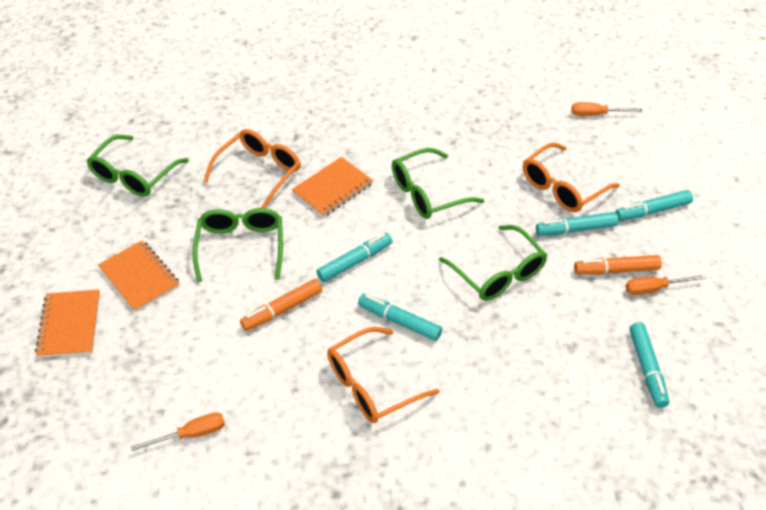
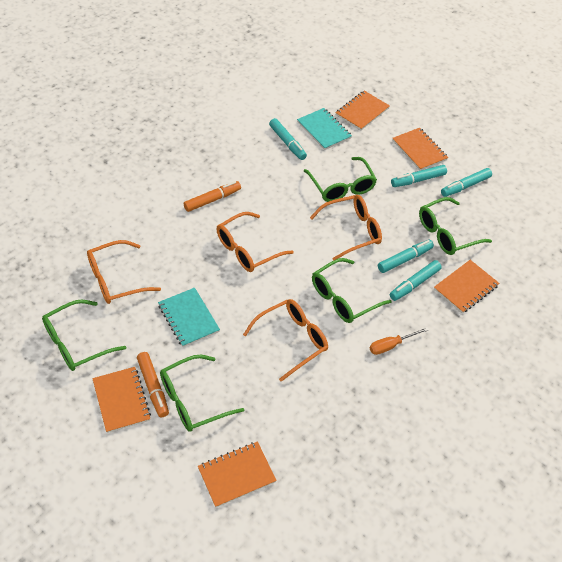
green glasses: 4 -> 5
orange glasses: 3 -> 4
orange notebook: 3 -> 5
orange screwdriver: 3 -> 1
turquoise notebook: 0 -> 2

